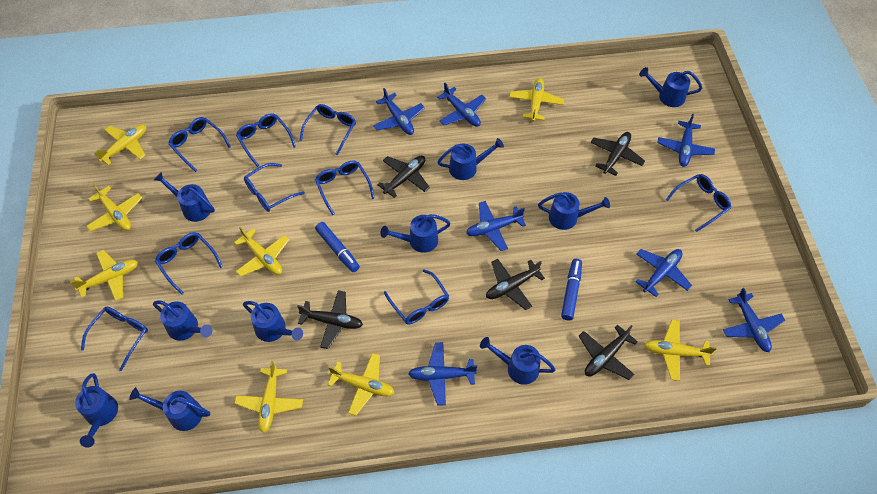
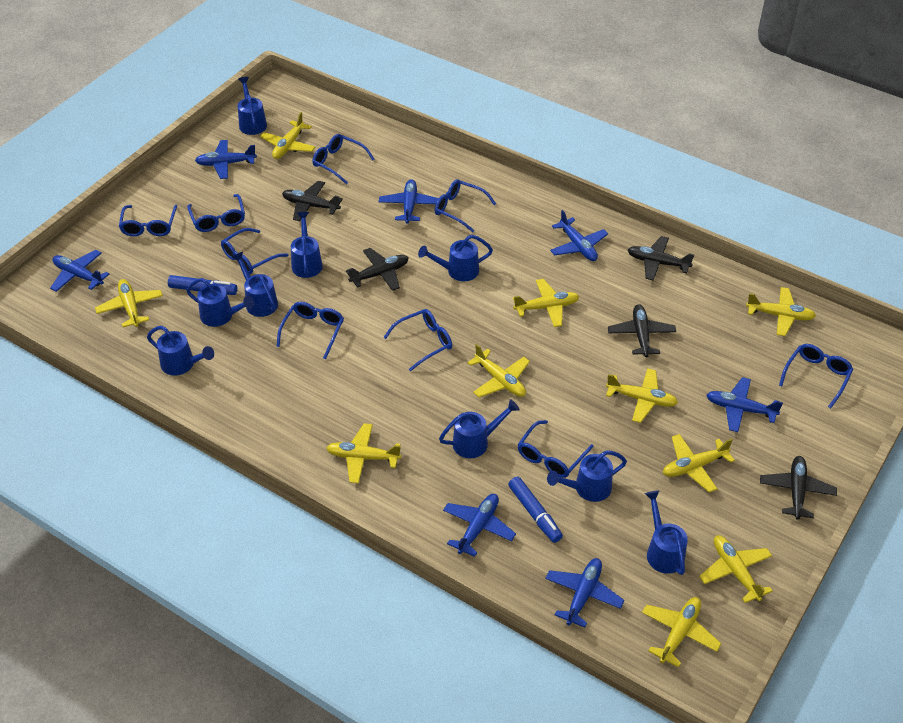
blue watering can: 10 -> 9
yellow plane: 8 -> 10

